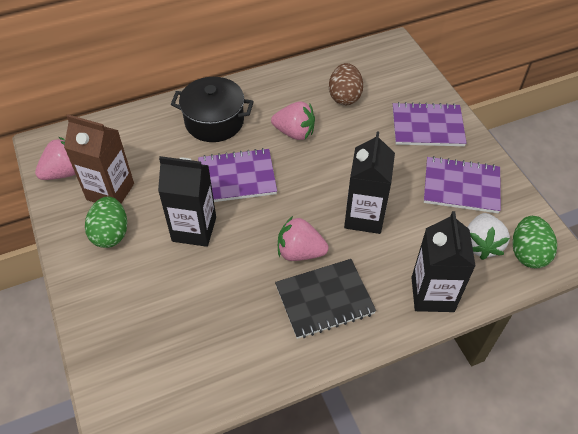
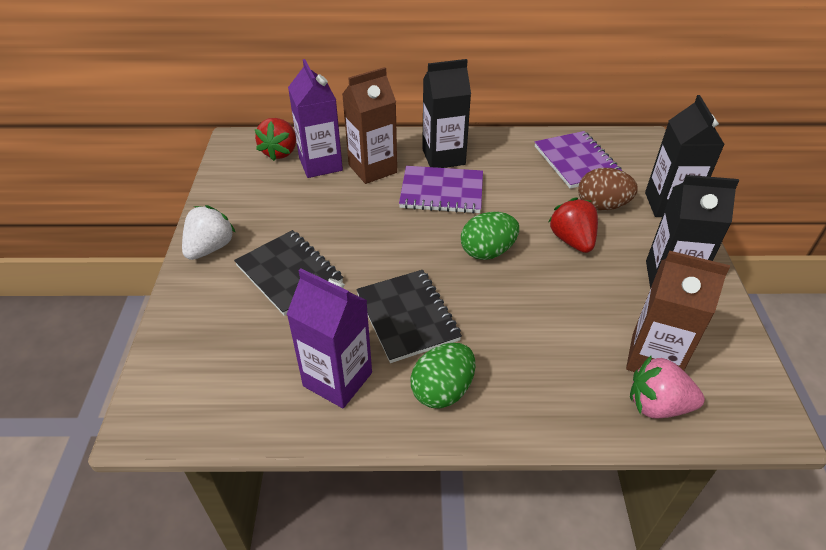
black notebook: 1 -> 2
black pot: 1 -> 0
brown carton: 1 -> 2
pink strawberry: 3 -> 1
purple carton: 0 -> 2
purple notebook: 3 -> 2
red strawberry: 0 -> 2

